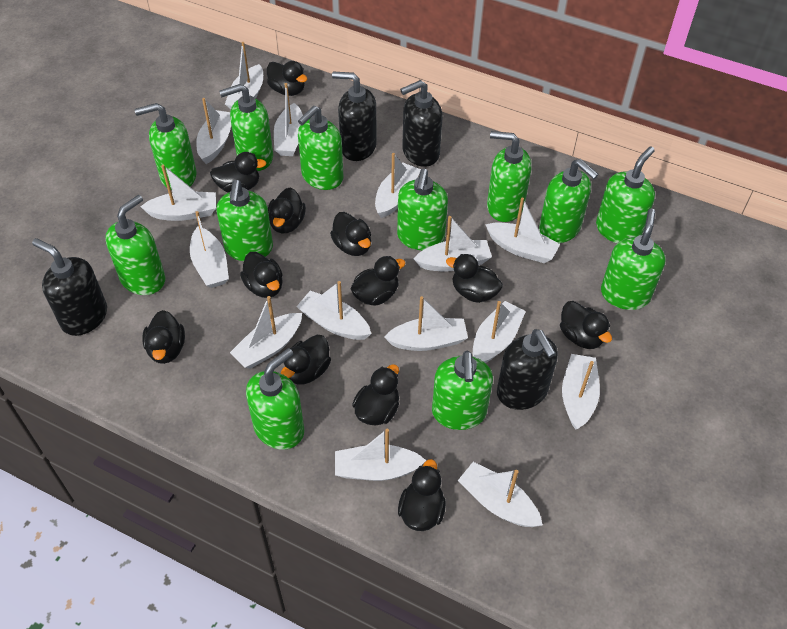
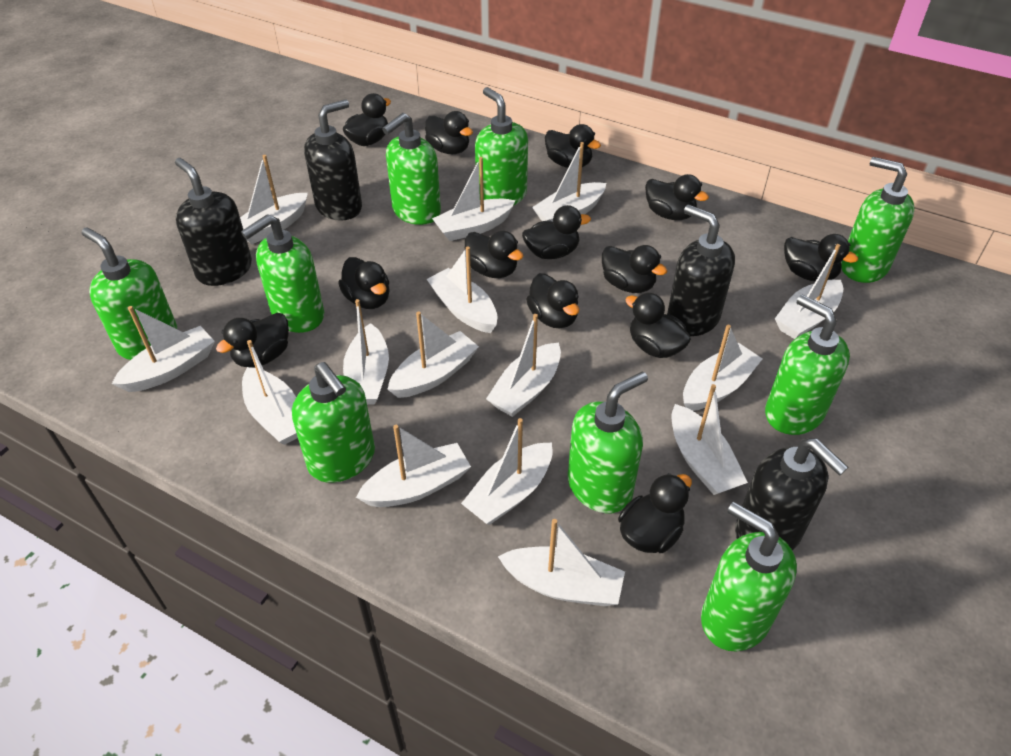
black duck: 12 -> 13
green soap dispenser: 12 -> 9

